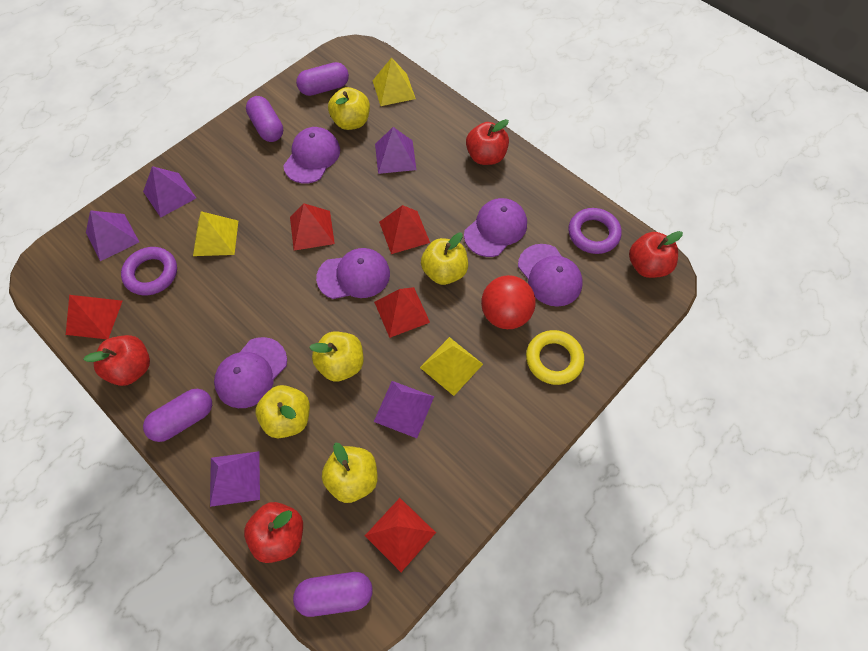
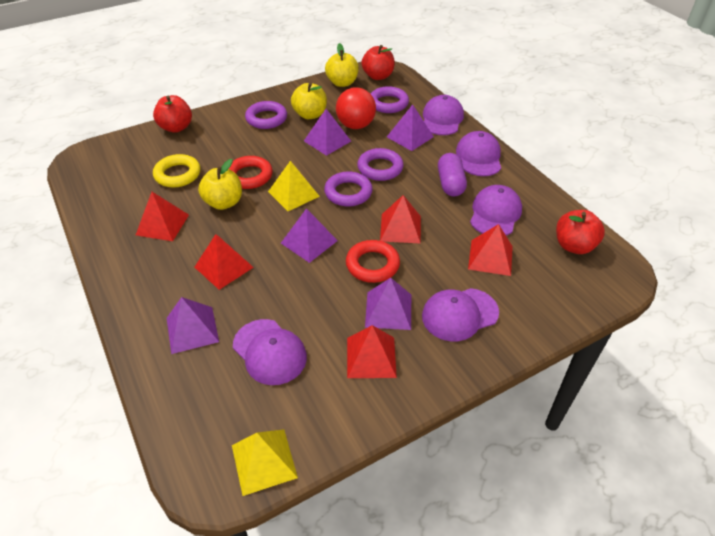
purple capsule: 4 -> 1
purple ring: 2 -> 4
red apple: 4 -> 3
red ring: 0 -> 2
yellow apple: 5 -> 3
yellow pyramid: 3 -> 2

